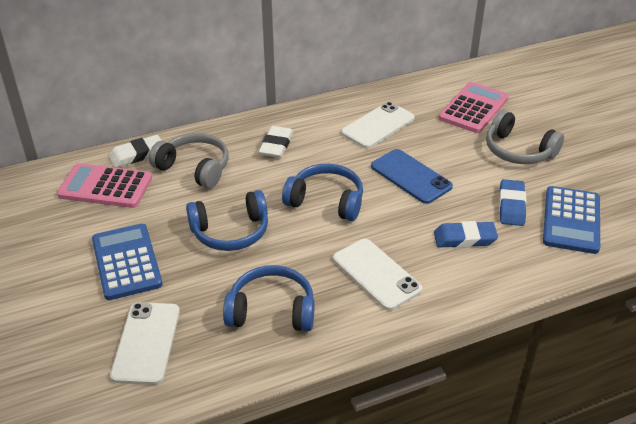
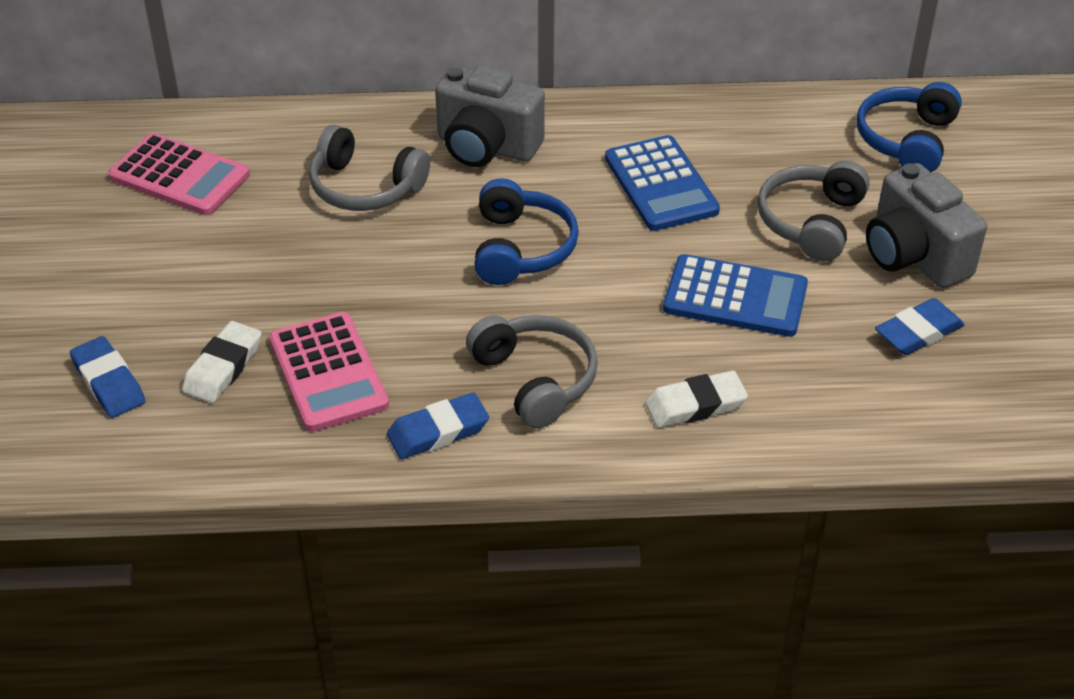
blue eraser: 2 -> 3
blue headphones: 3 -> 2
blue phone: 1 -> 0
grey camera: 0 -> 2
grey headphones: 2 -> 3
white phone: 3 -> 0

